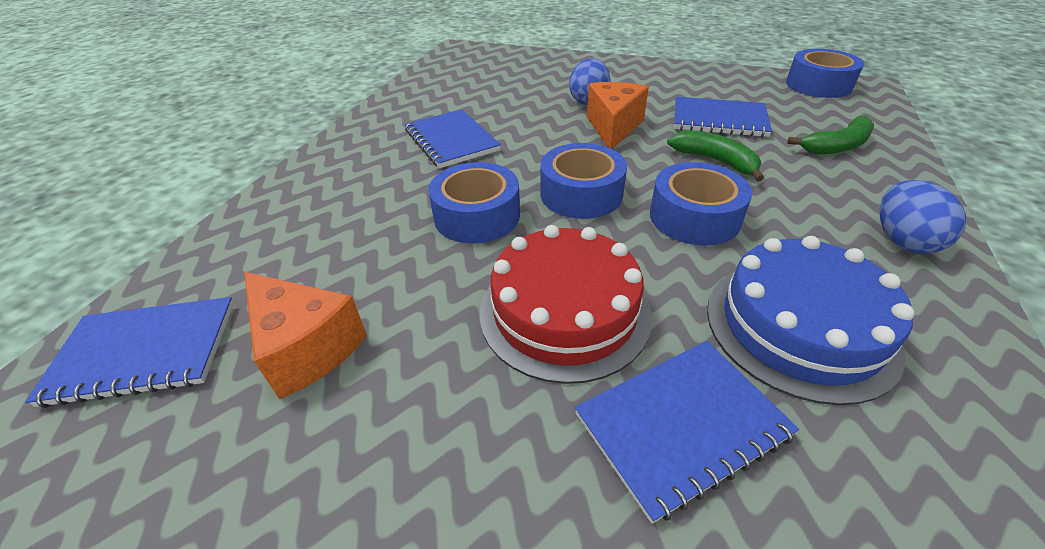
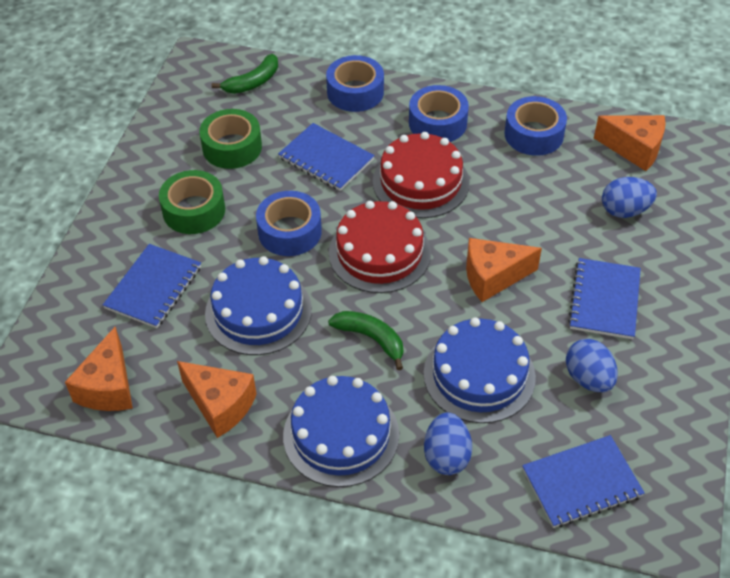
blue cake: 1 -> 3
blue egg: 2 -> 3
green tape: 0 -> 2
orange cheese: 2 -> 4
red cake: 1 -> 2

